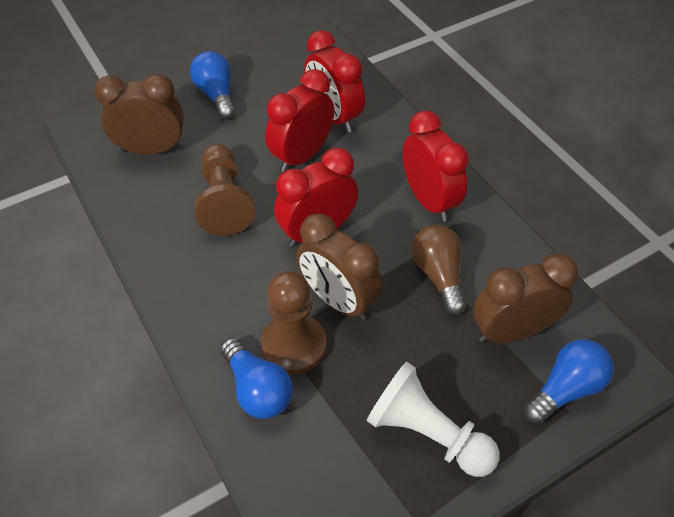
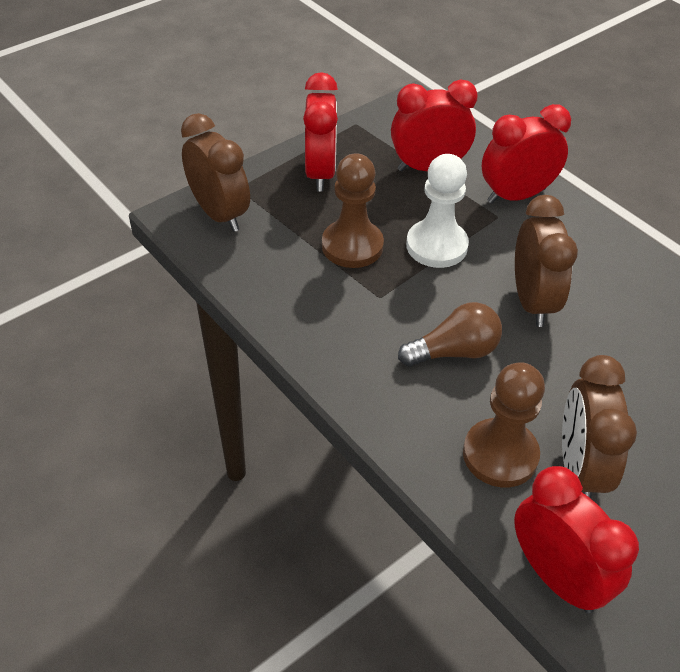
blue light bulb: 3 -> 0

